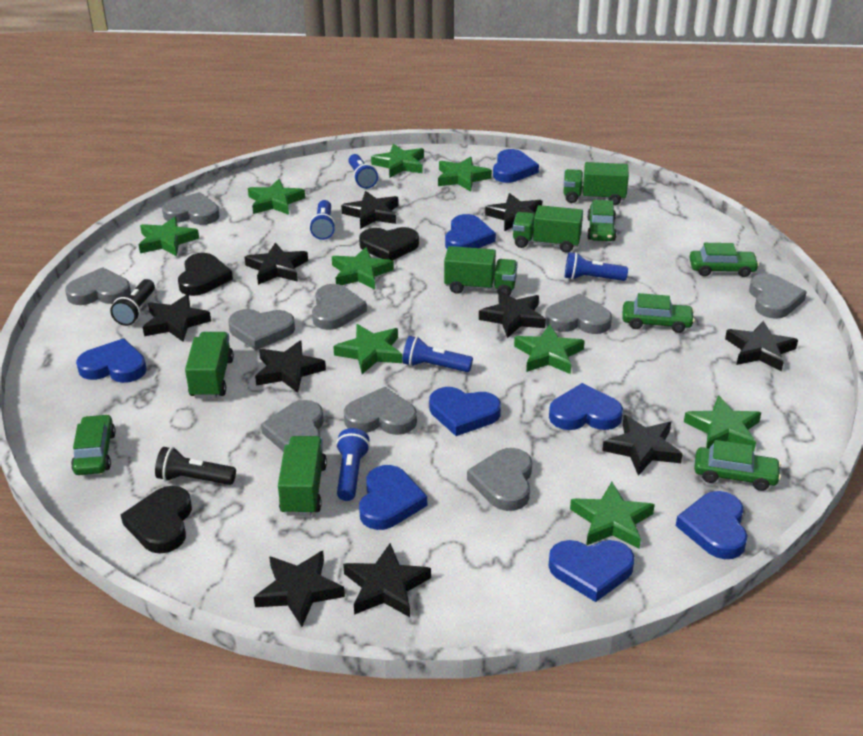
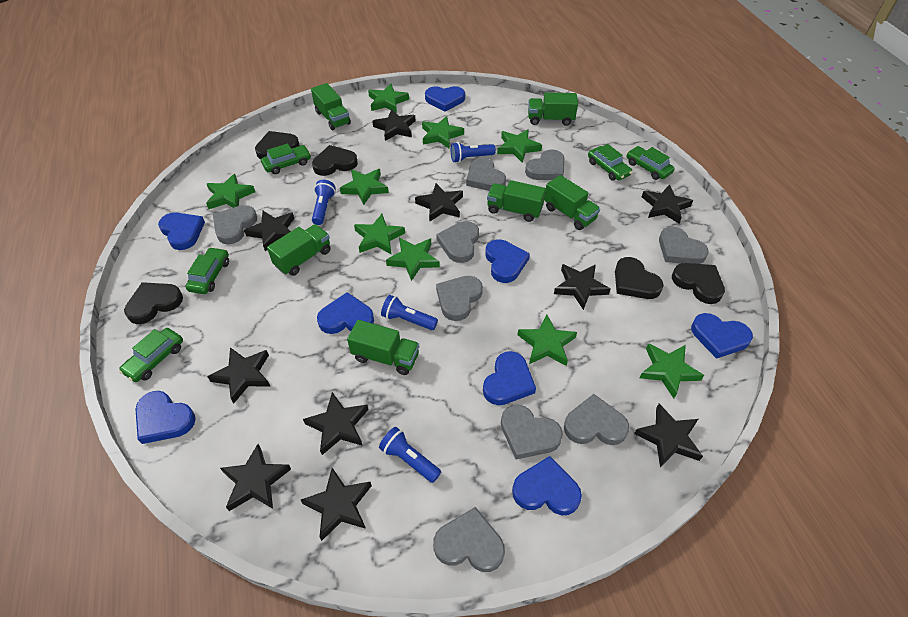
black flashlight: 2 -> 0
black heart: 3 -> 5
blue flashlight: 5 -> 4
green truck: 5 -> 6

